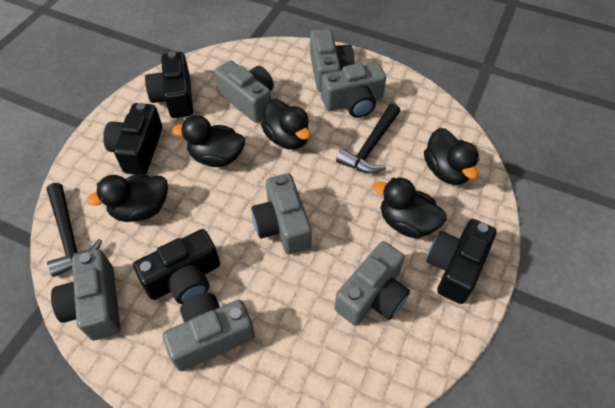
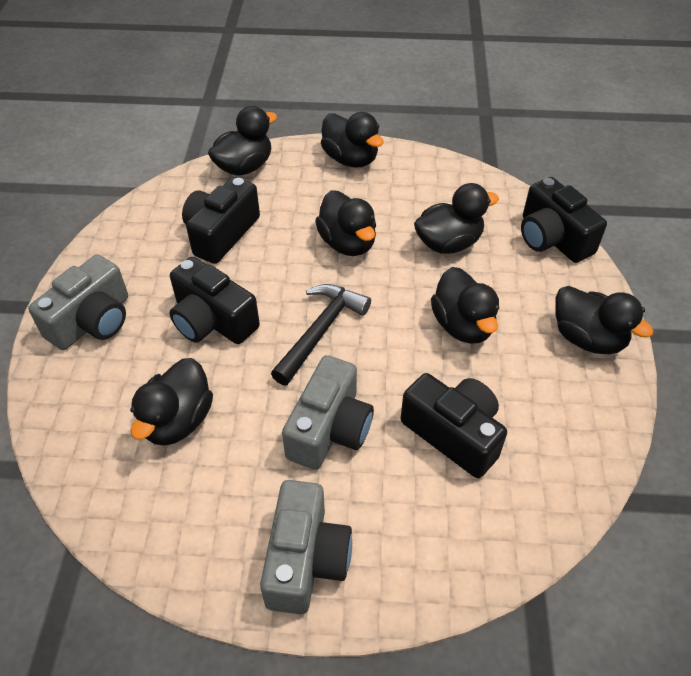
black duck: 5 -> 7
black hammer: 2 -> 1
grey camera: 7 -> 3

